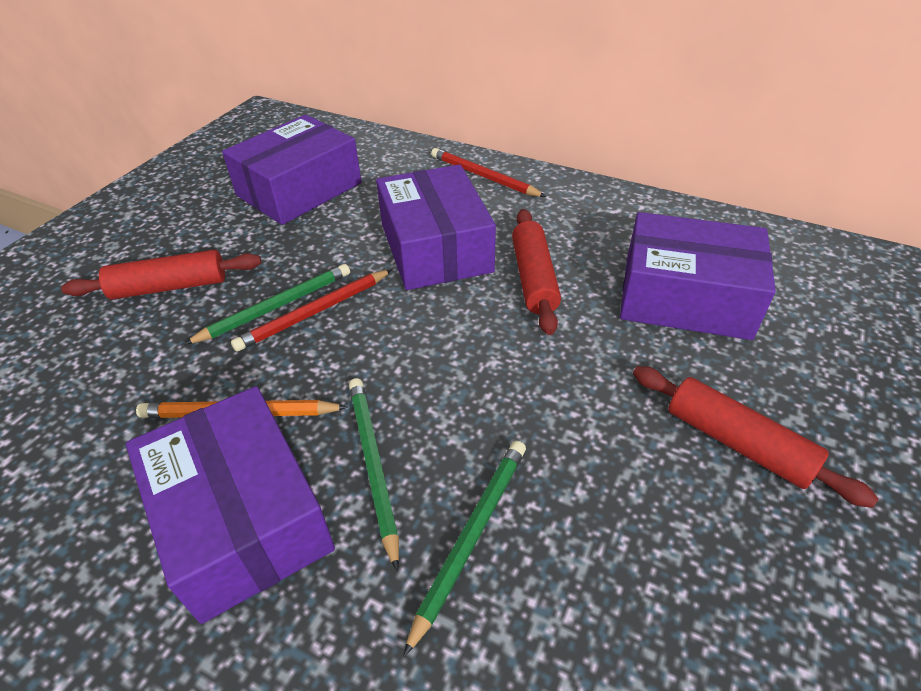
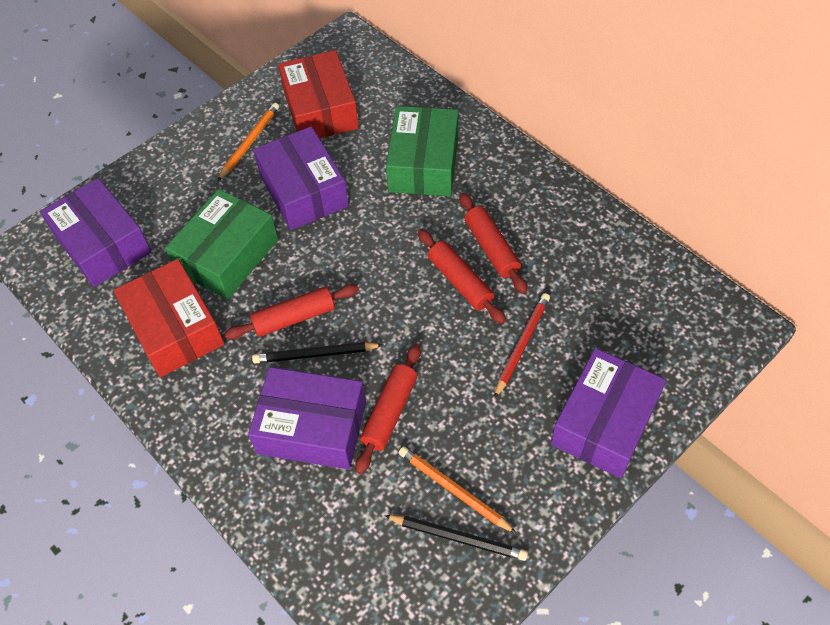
black pencil: 0 -> 2
green box: 0 -> 2
green pencil: 3 -> 0
orange pencil: 1 -> 2
red box: 0 -> 2
red pencil: 2 -> 1
red rolling pin: 3 -> 4

